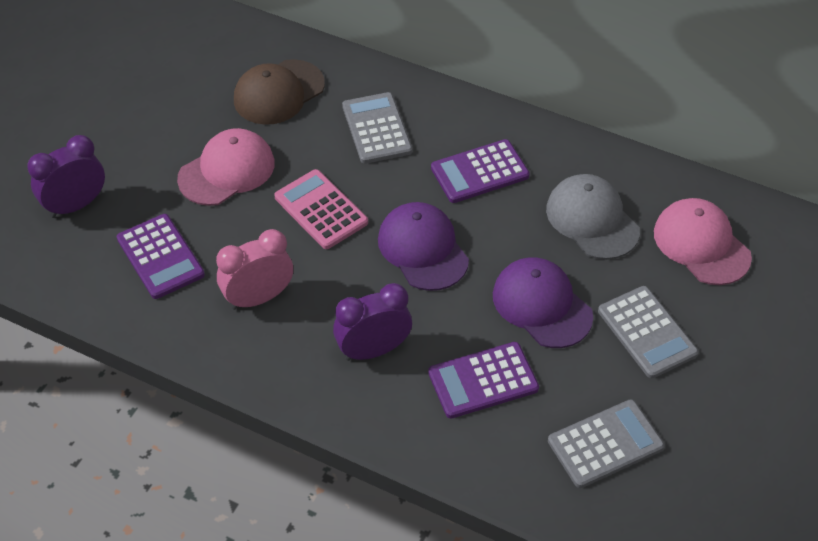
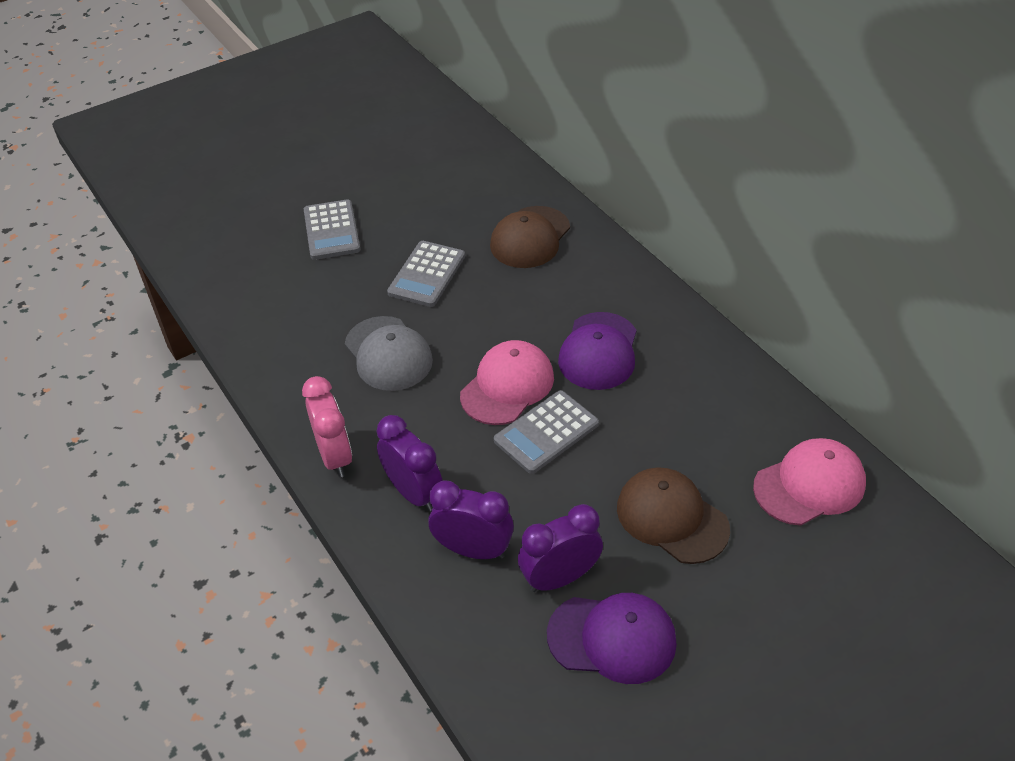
brown cap: 1 -> 2
pink calculator: 1 -> 0
purple calculator: 3 -> 0
purple clock: 2 -> 3

